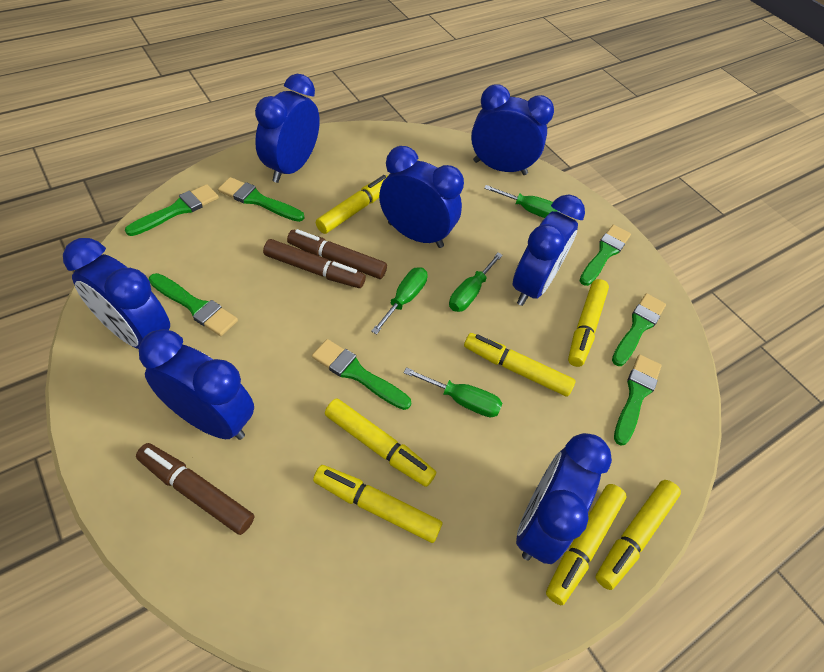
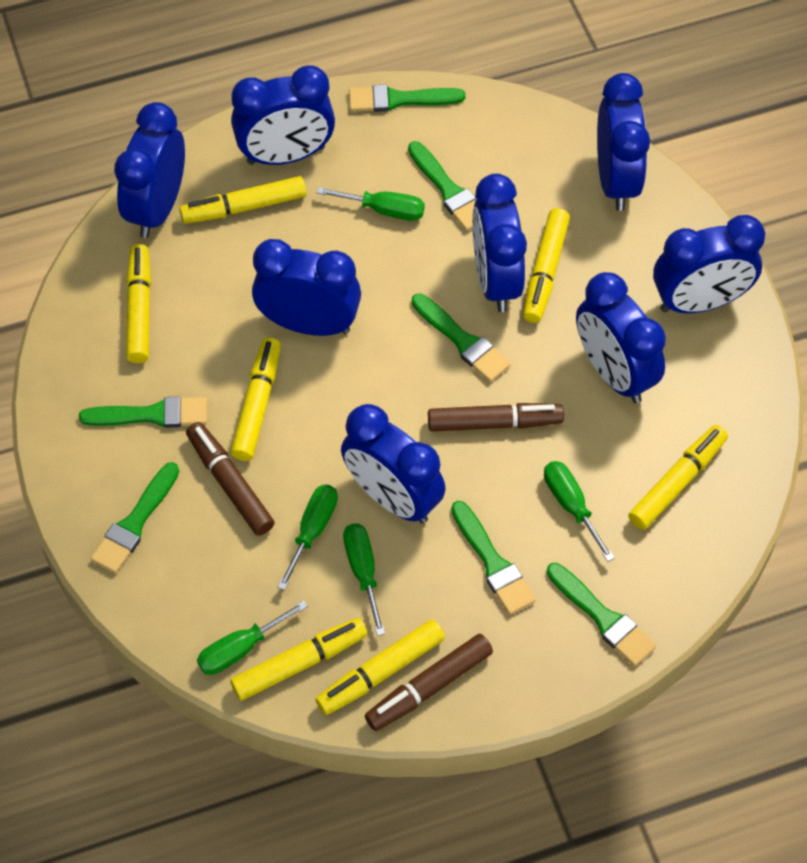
blue clock: 7 -> 8
green screwdriver: 4 -> 5

